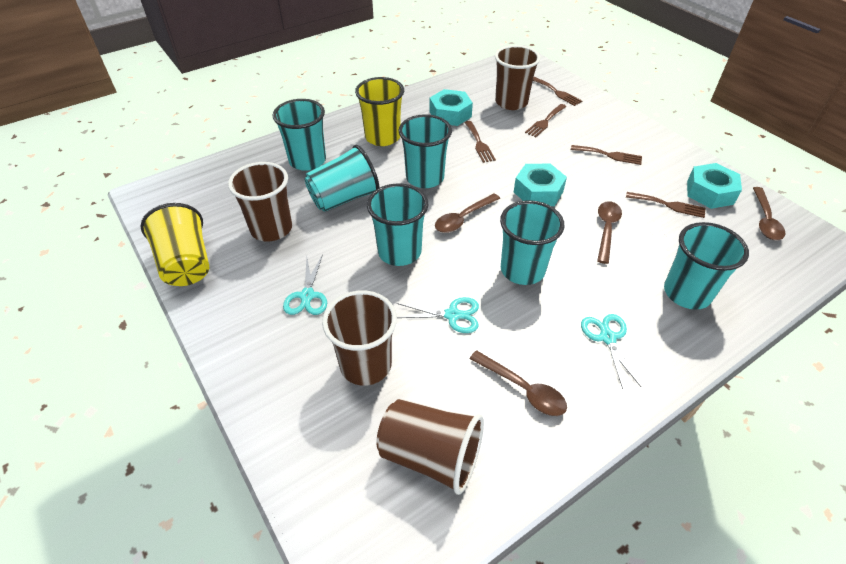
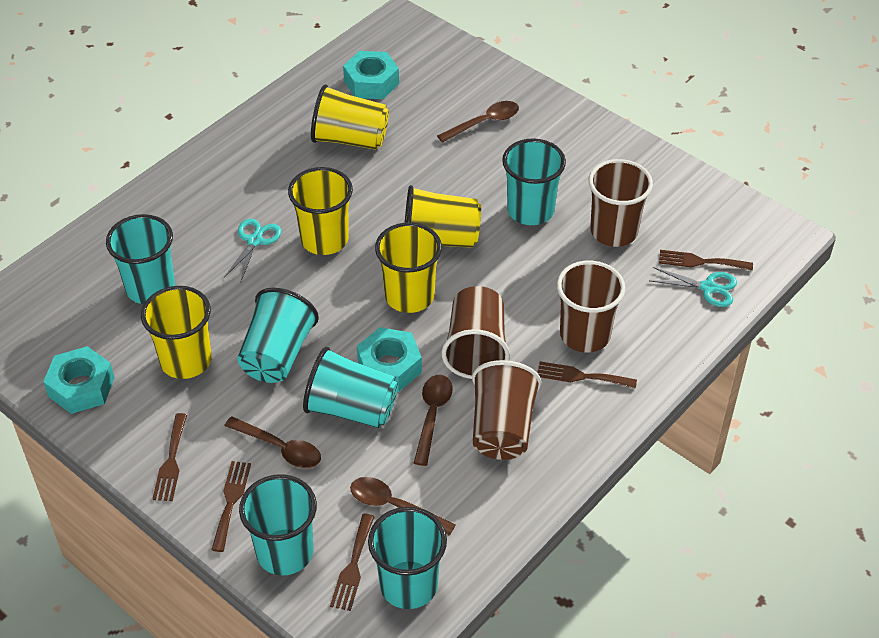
turquoise scissors: 3 -> 2
yellow cup: 2 -> 5

